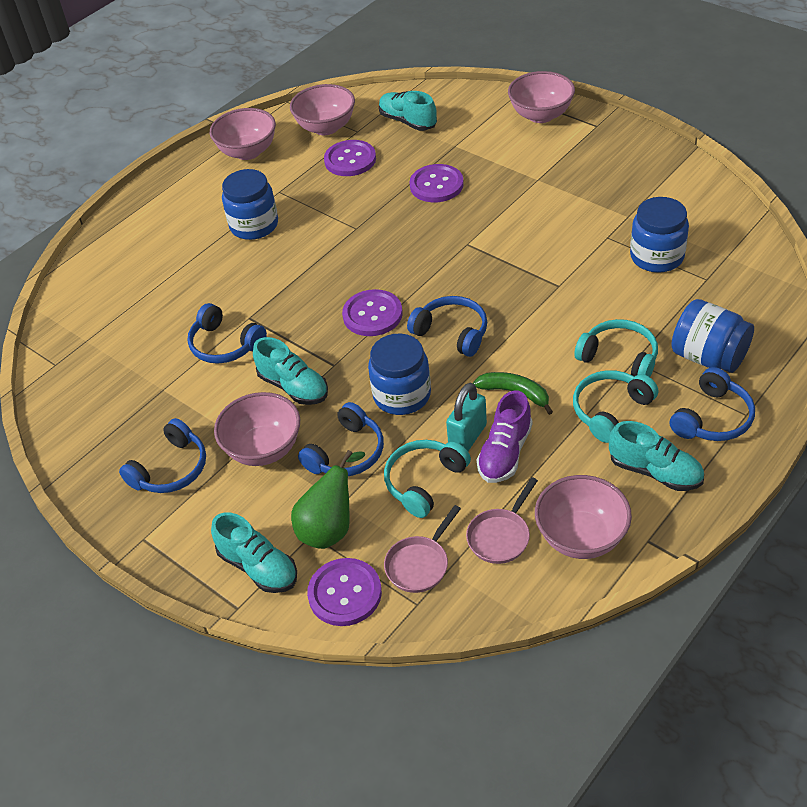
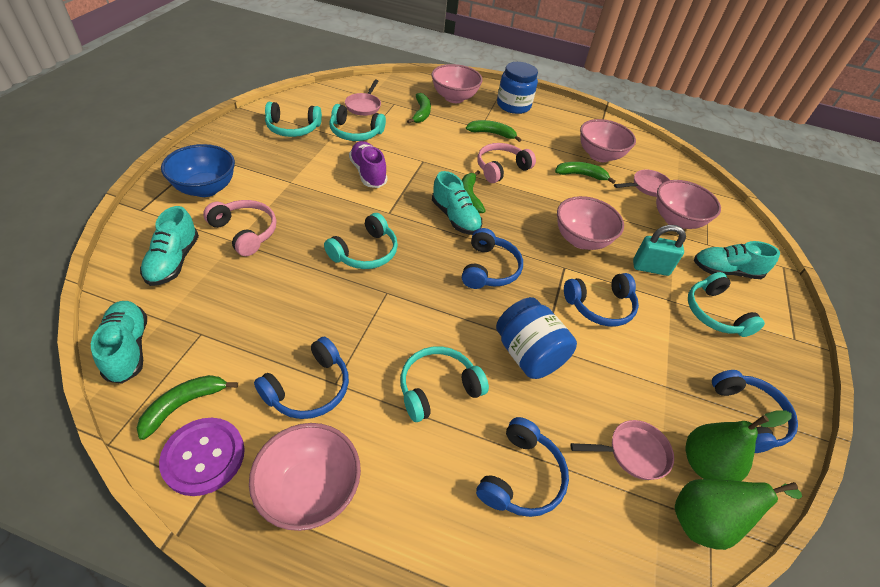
blue bowl: 0 -> 1
blue jar: 4 -> 2
green banana: 1 -> 5
green pear: 1 -> 2
pink headphones: 0 -> 2
pink pan: 2 -> 3
purple button: 4 -> 1
turquoise headphones: 3 -> 5

